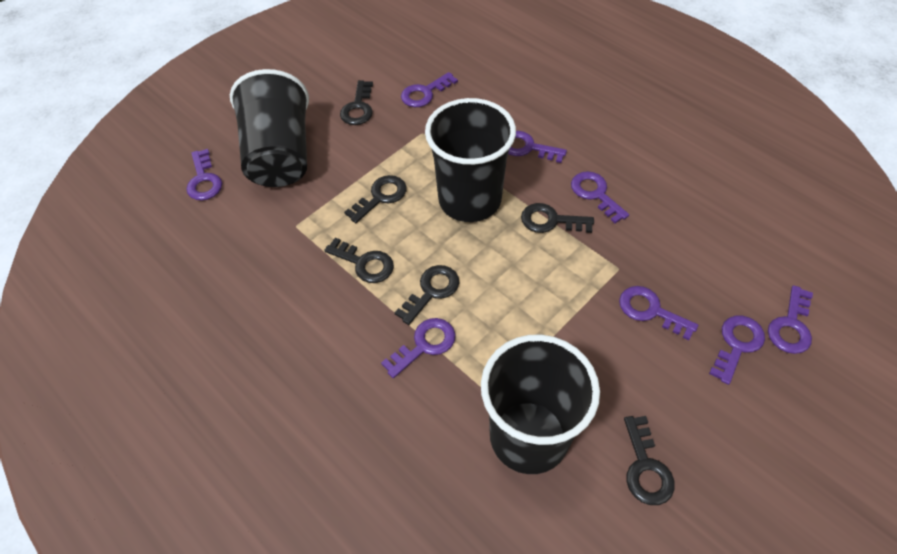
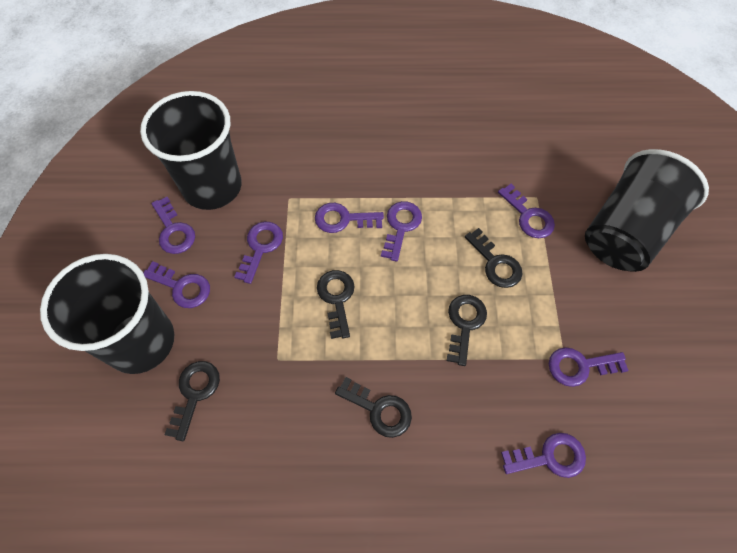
black key: 6 -> 5

